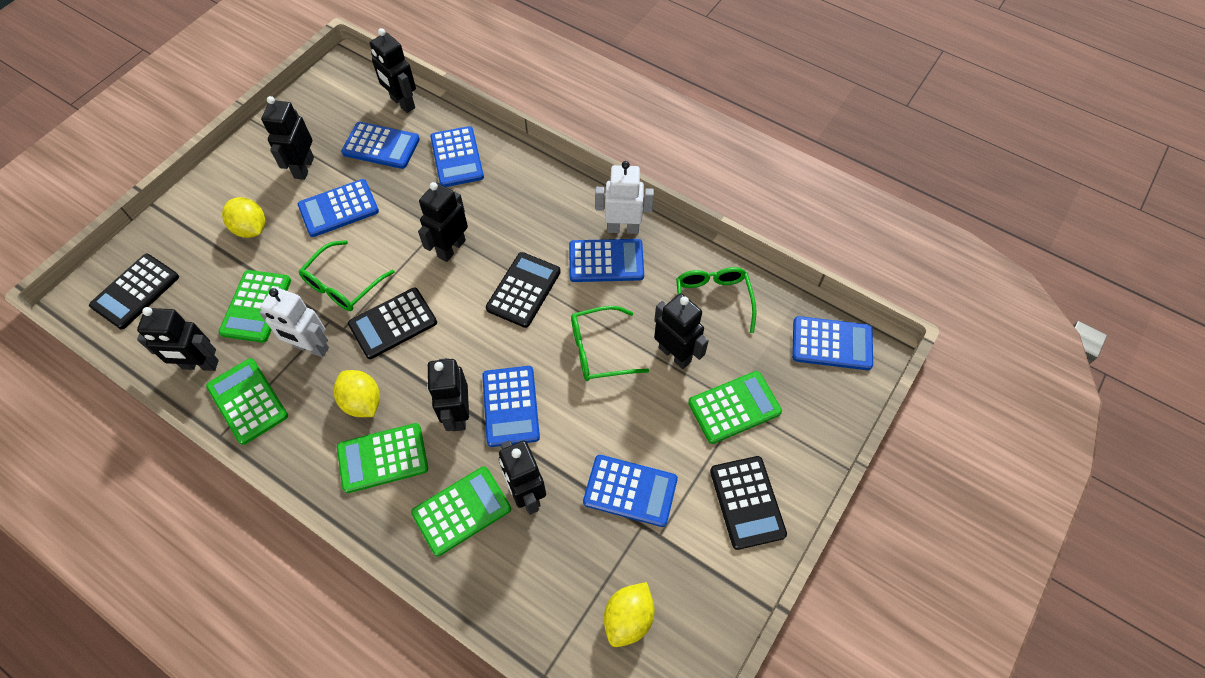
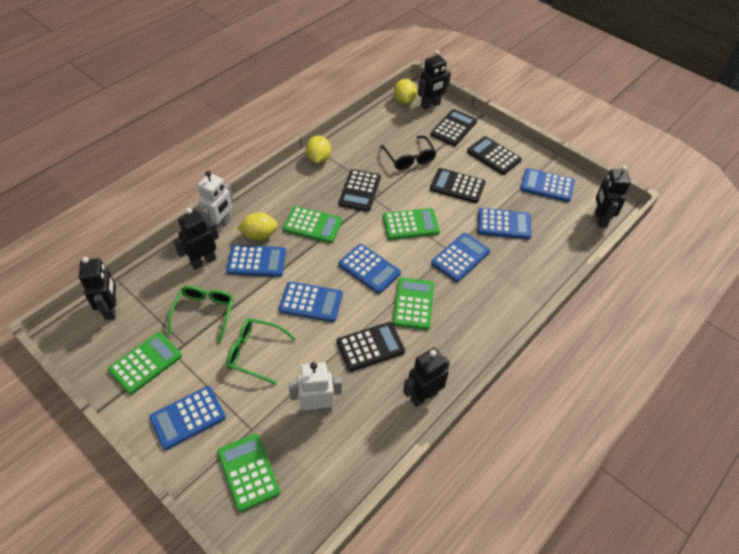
black calculator: 4 -> 5
black glasses: 0 -> 1
black robot: 7 -> 5
green glasses: 3 -> 2

